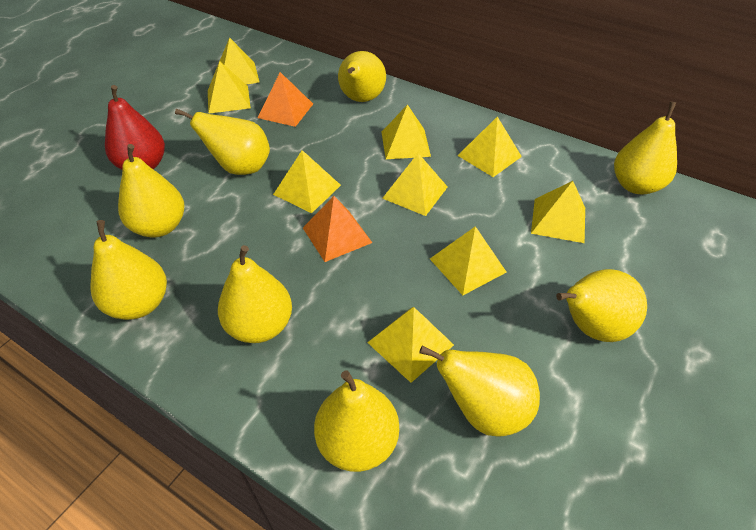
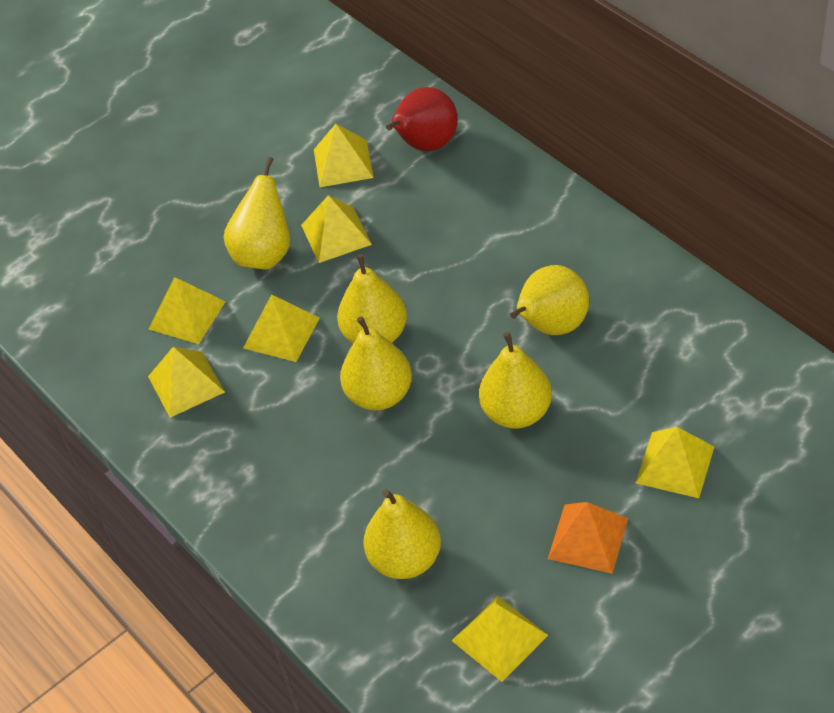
orange pyramid: 2 -> 1
yellow pear: 9 -> 6
yellow pyramid: 9 -> 7

